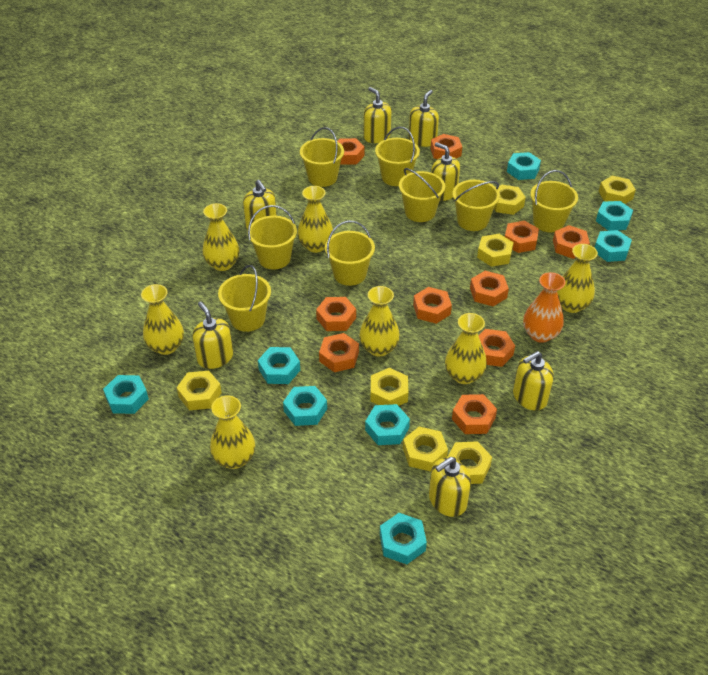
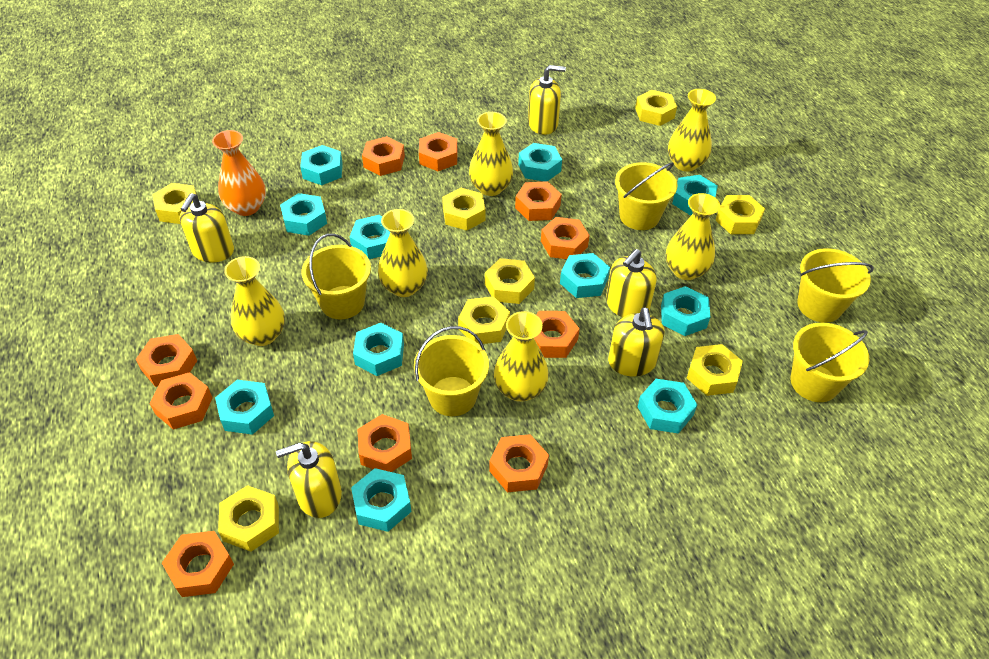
turquoise nut: 8 -> 11
yellow bucket: 8 -> 5
yellow nut: 7 -> 8
yellow soap dispenser: 7 -> 5
yellow vase: 7 -> 6

